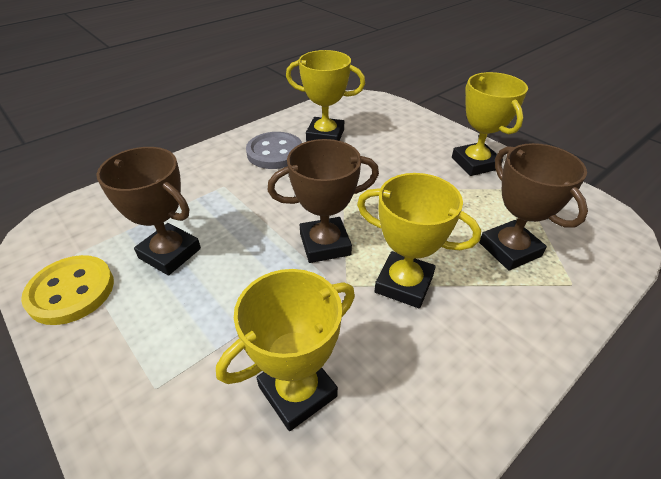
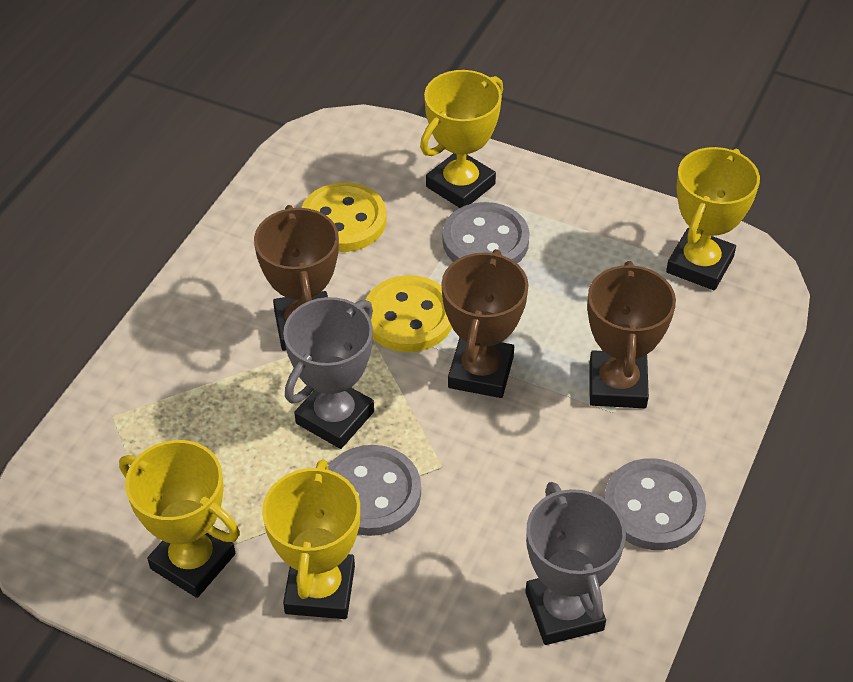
grey button: 1 -> 3
grey trophy: 0 -> 2
yellow button: 1 -> 2

